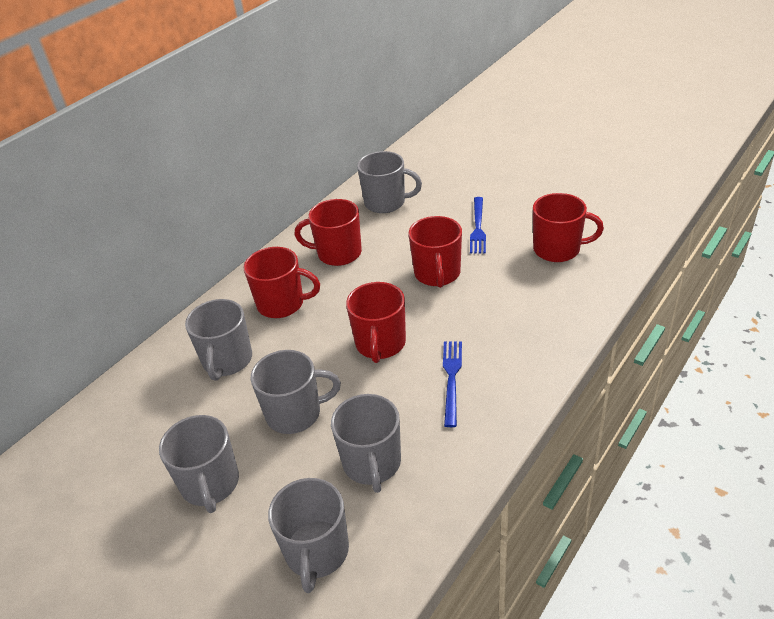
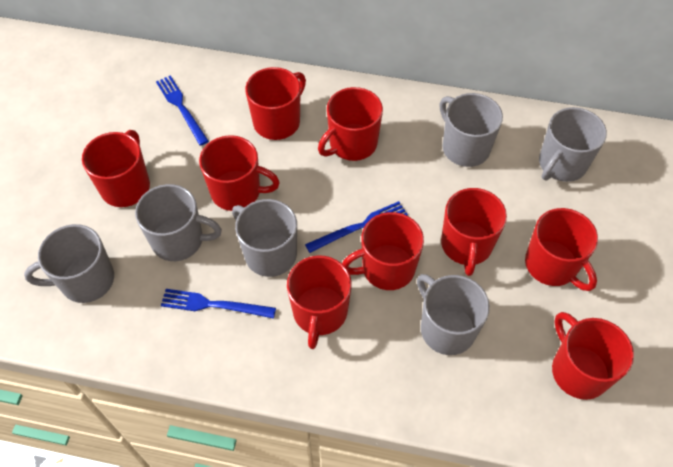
blue fork: 2 -> 3
red mug: 5 -> 9

